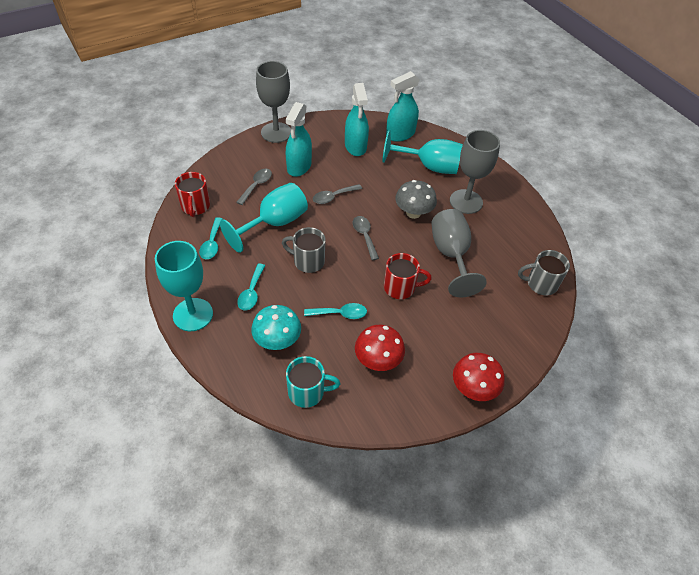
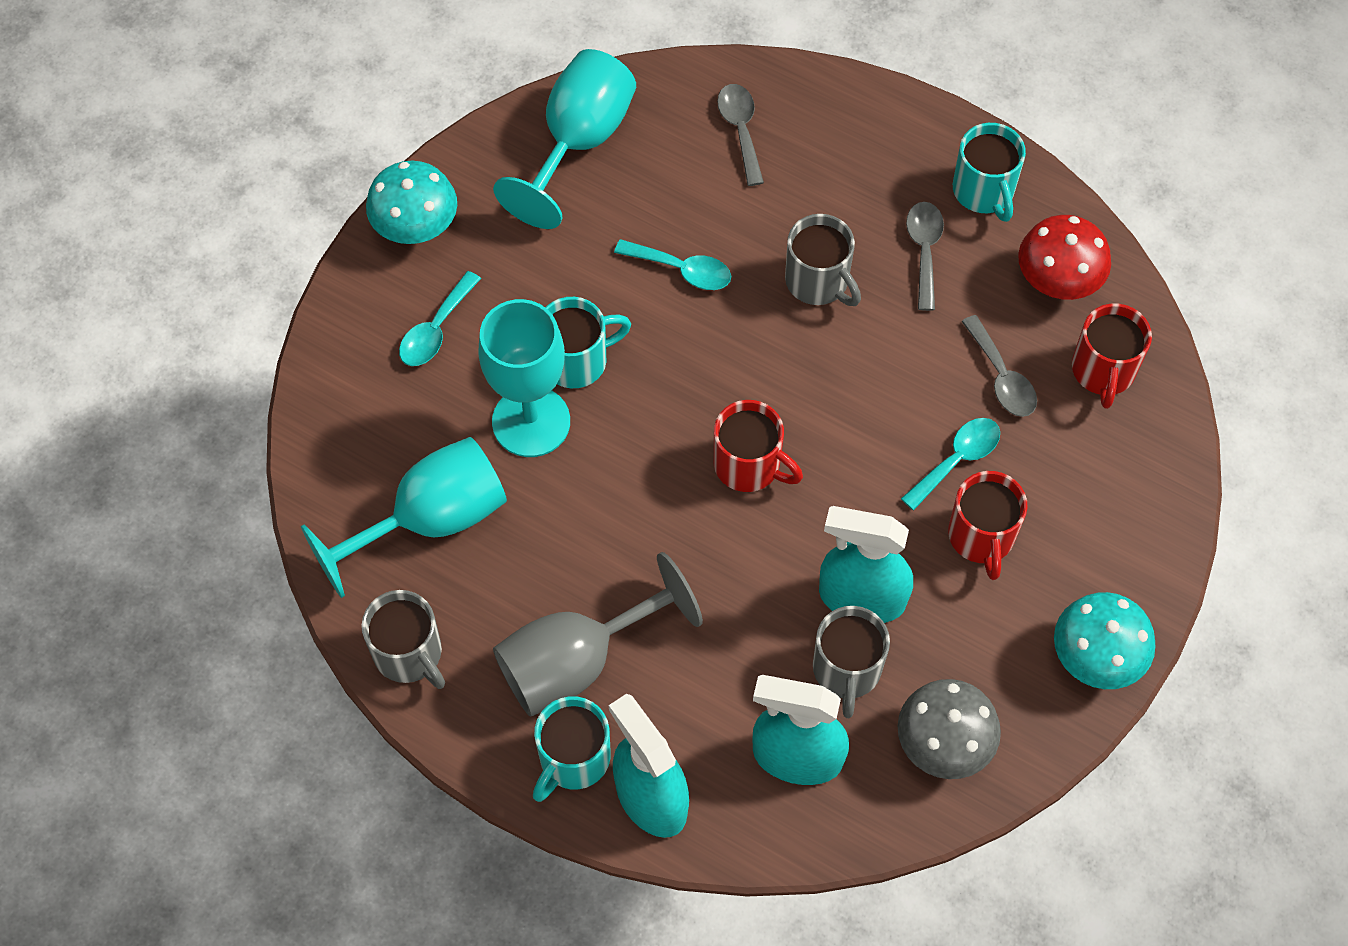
grey goblet: 3 -> 1
grey mug: 2 -> 3
red mug: 2 -> 3
red mushroom: 2 -> 1
turquoise mug: 1 -> 3
turquoise mushroom: 1 -> 2

